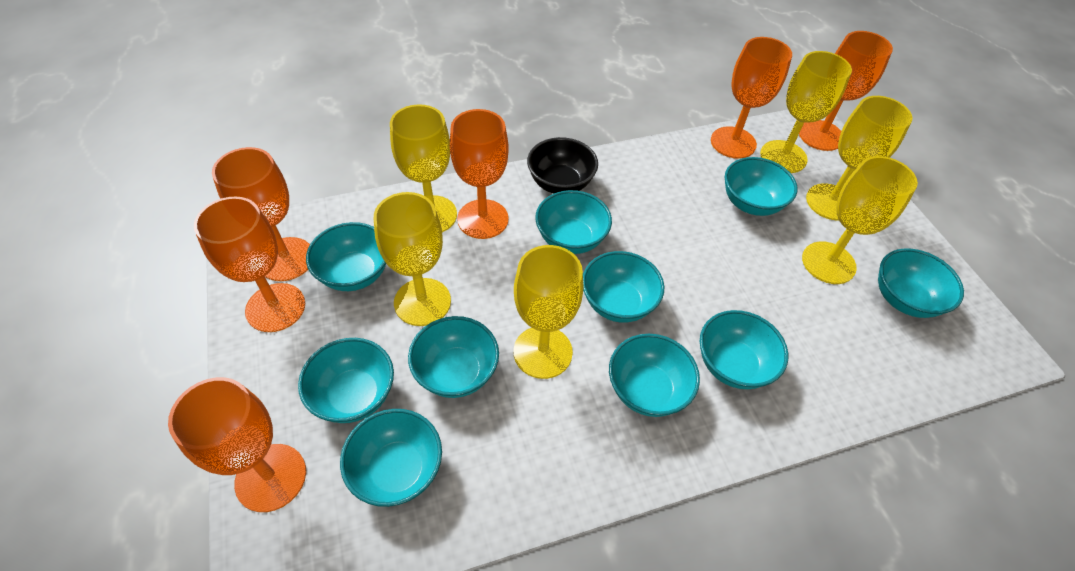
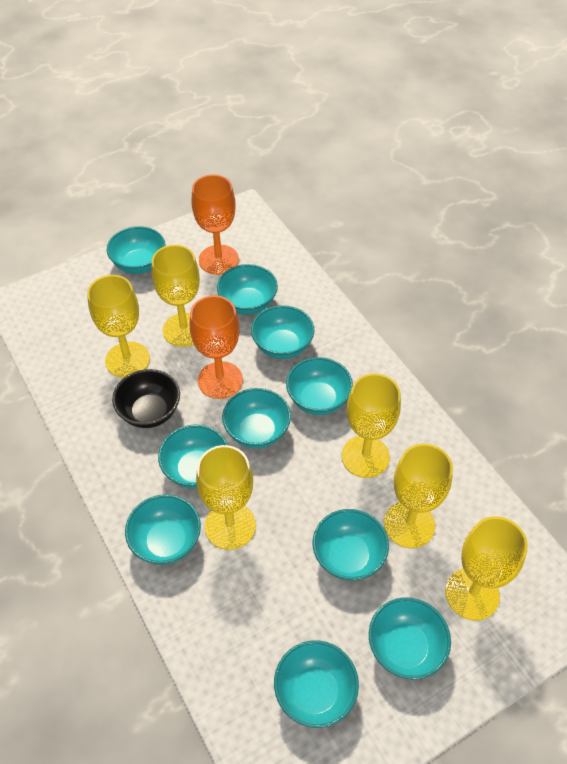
orange goblet: 6 -> 2

